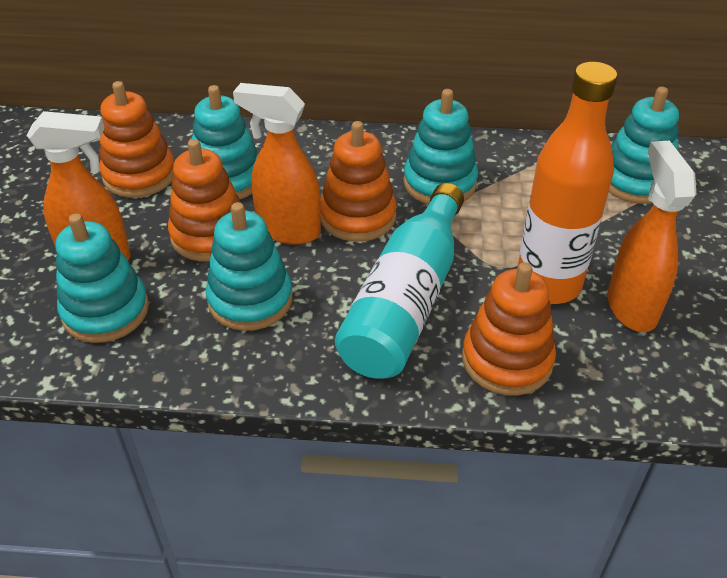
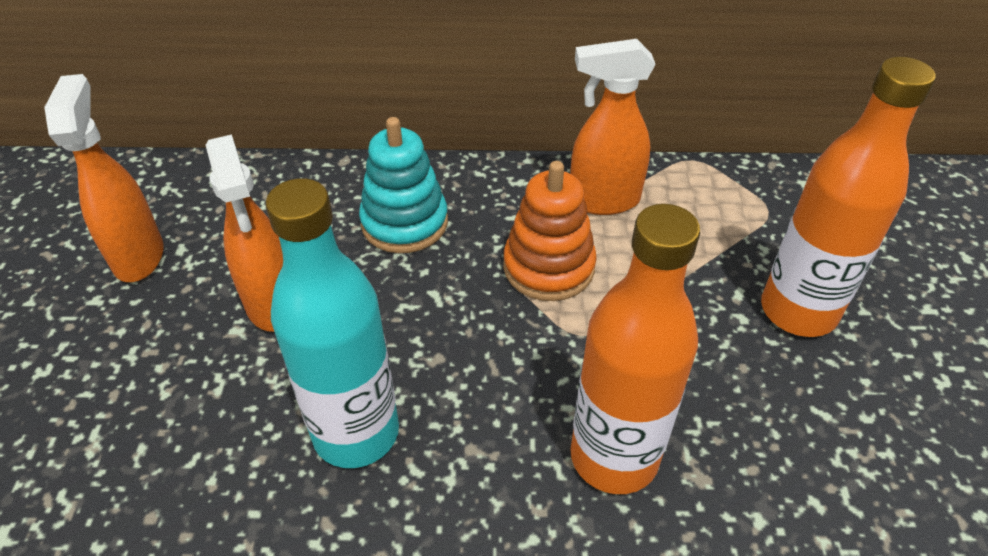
orange bottle: 1 -> 2
orange stacking toy: 4 -> 1
turquoise stacking toy: 5 -> 1

